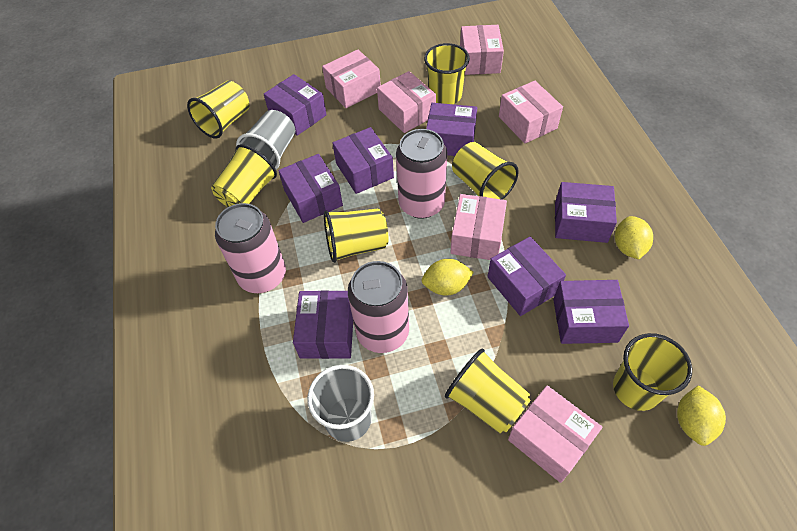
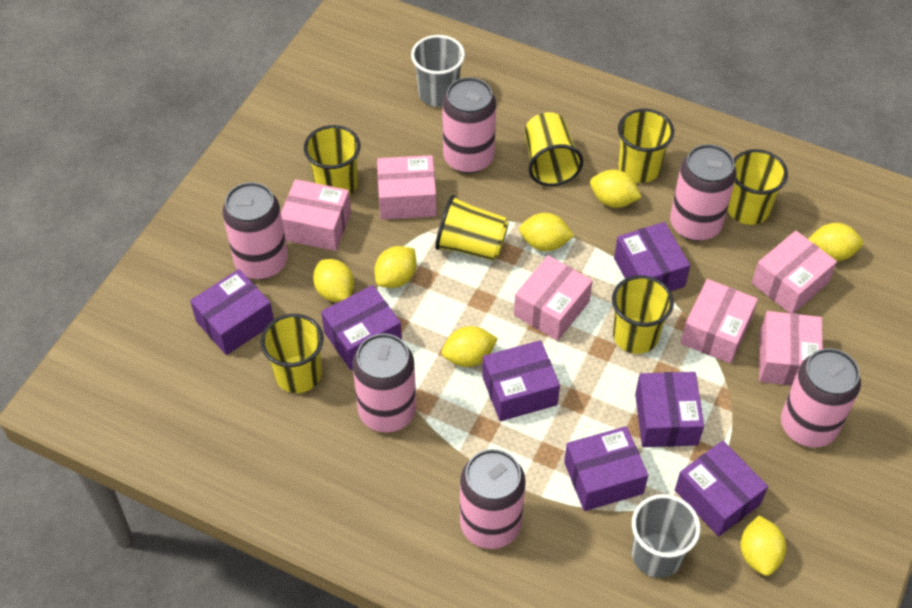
pink can: 3 -> 6
purple box: 8 -> 7
yellow lemon: 3 -> 7

